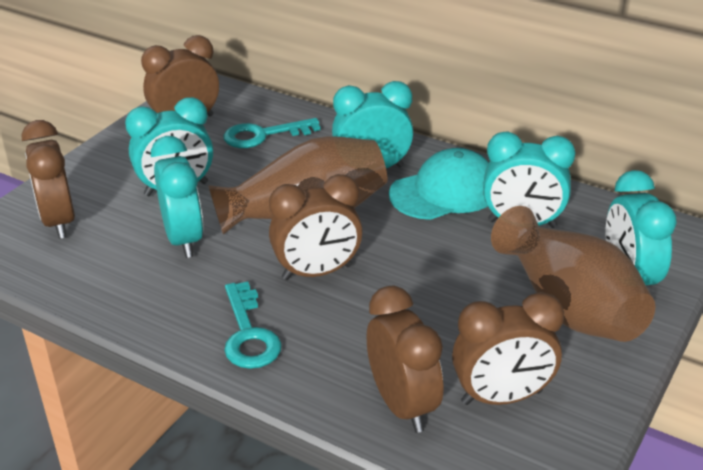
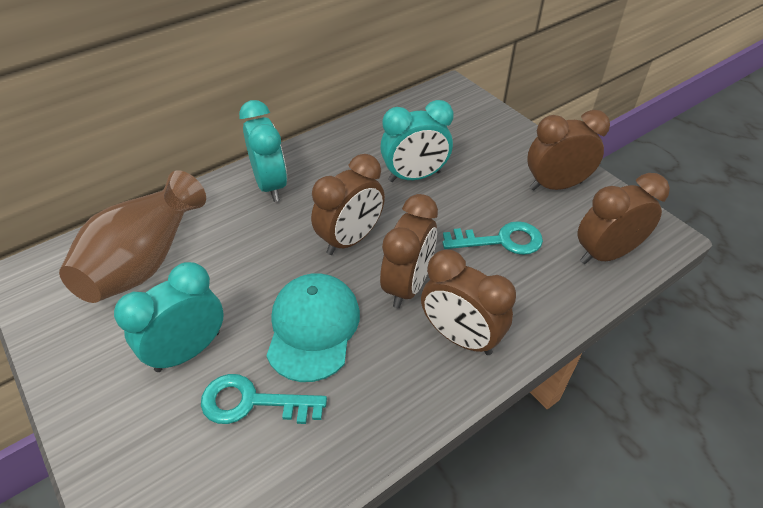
brown vase: 2 -> 1
turquoise clock: 5 -> 3

